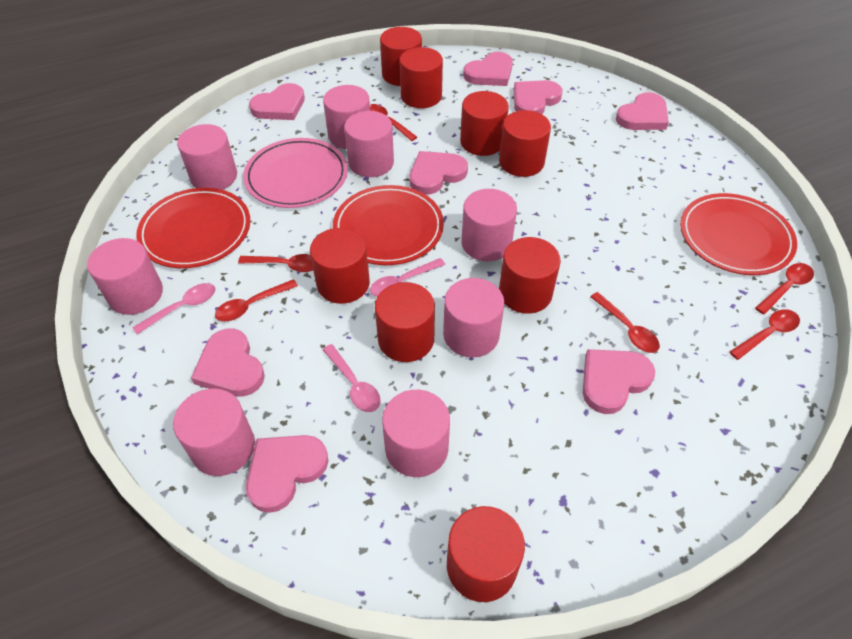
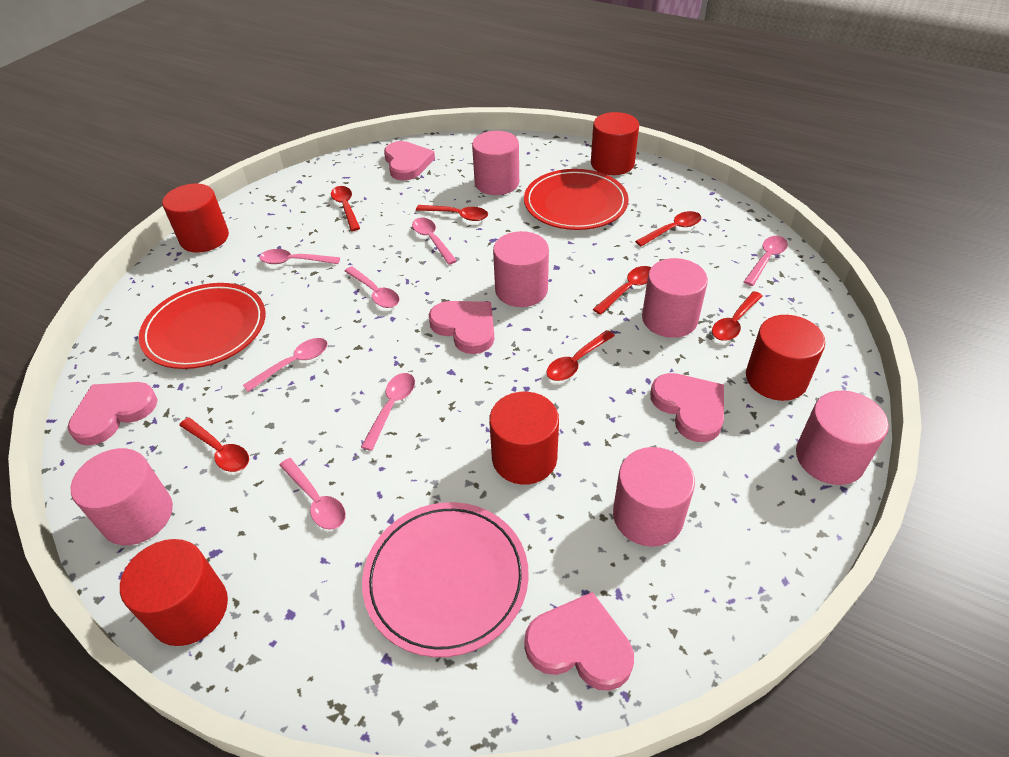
pink cylinder: 8 -> 6
pink heart: 8 -> 5
pink spoon: 3 -> 7
red cylinder: 8 -> 5
red plate: 3 -> 2
red spoon: 6 -> 7

